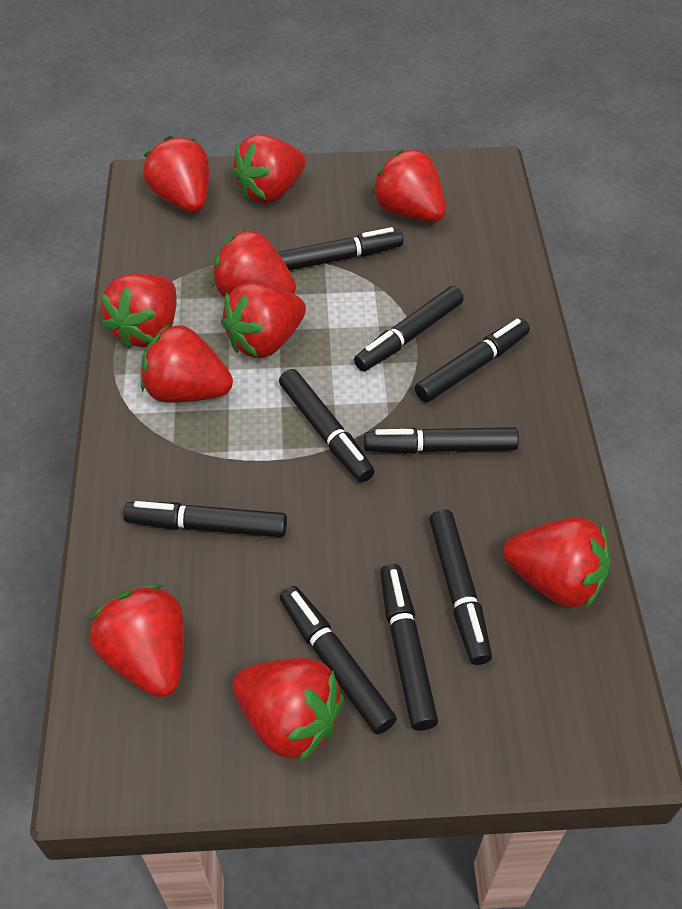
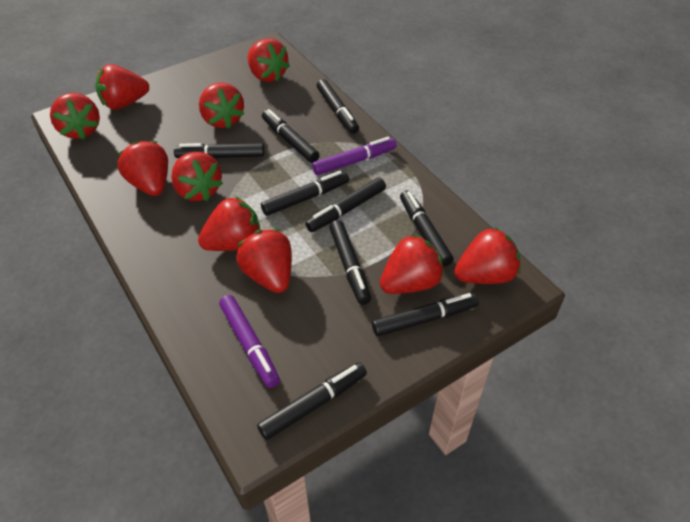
purple marker: 0 -> 2

